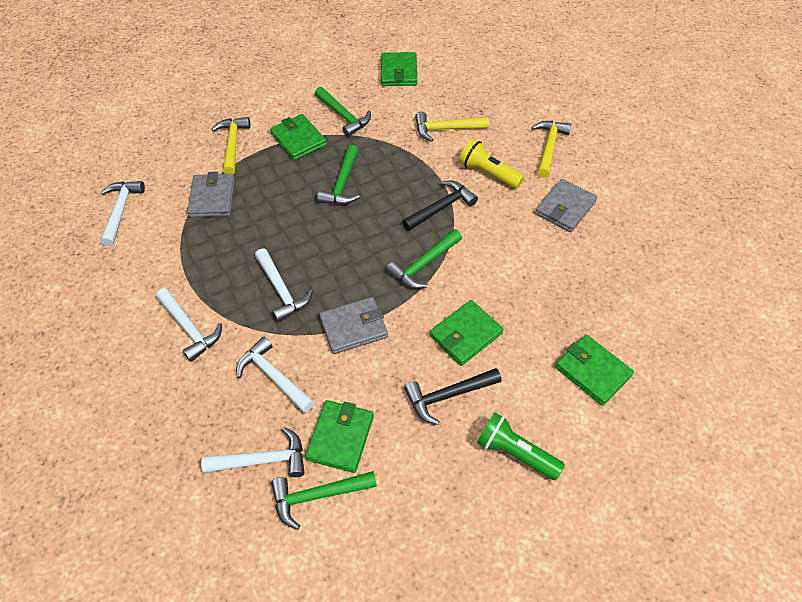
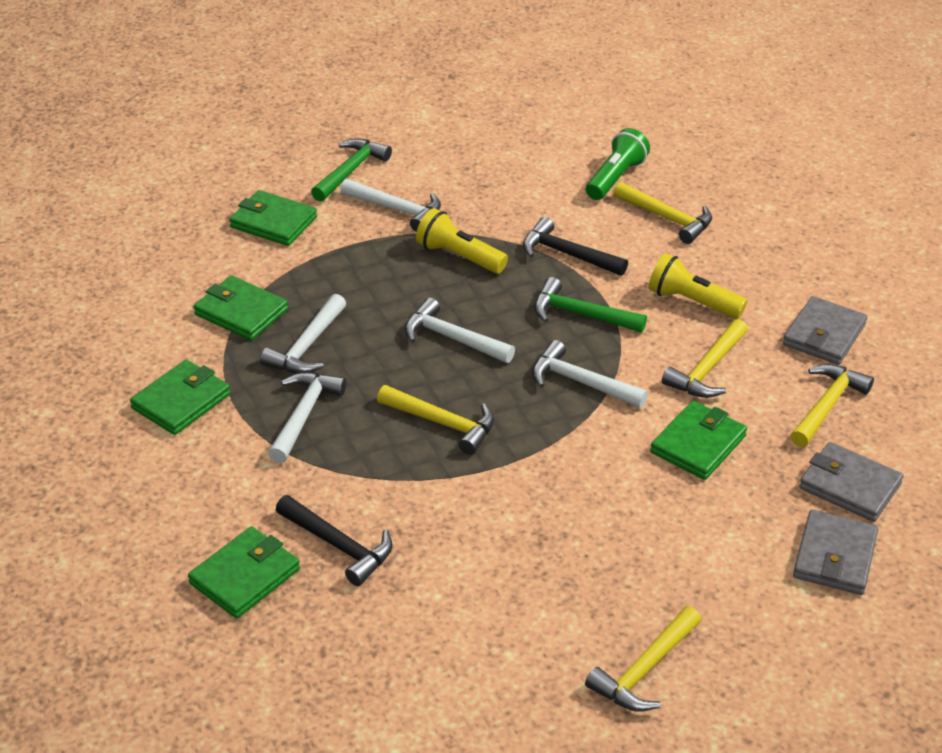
green hammer: 4 -> 2
yellow flashlight: 1 -> 2
yellow hammer: 3 -> 5

